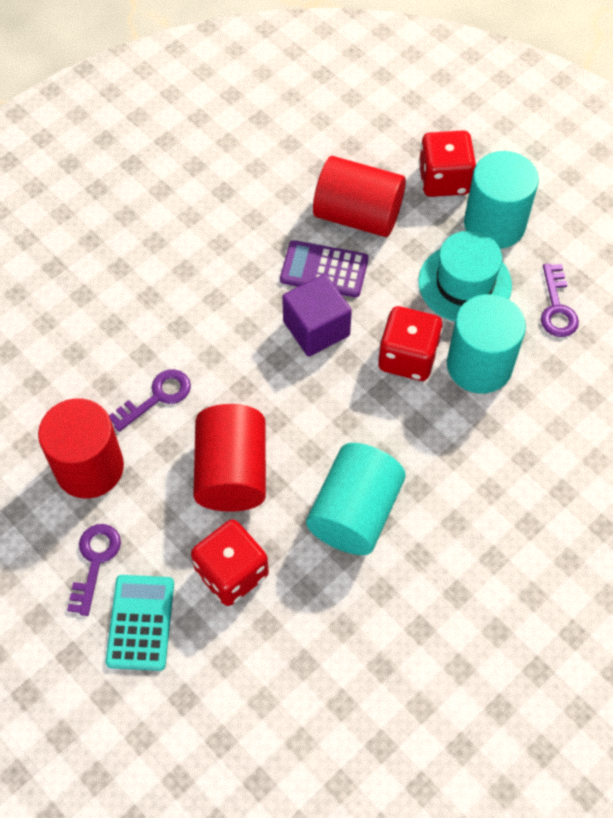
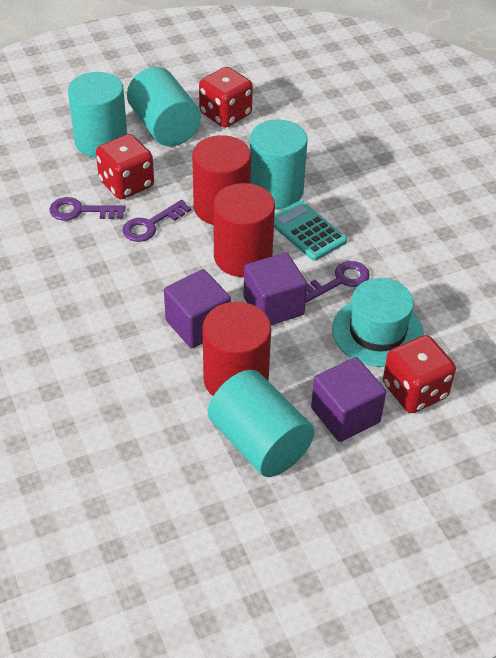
purple calculator: 1 -> 0
purple cube: 1 -> 3
turquoise cylinder: 3 -> 4

